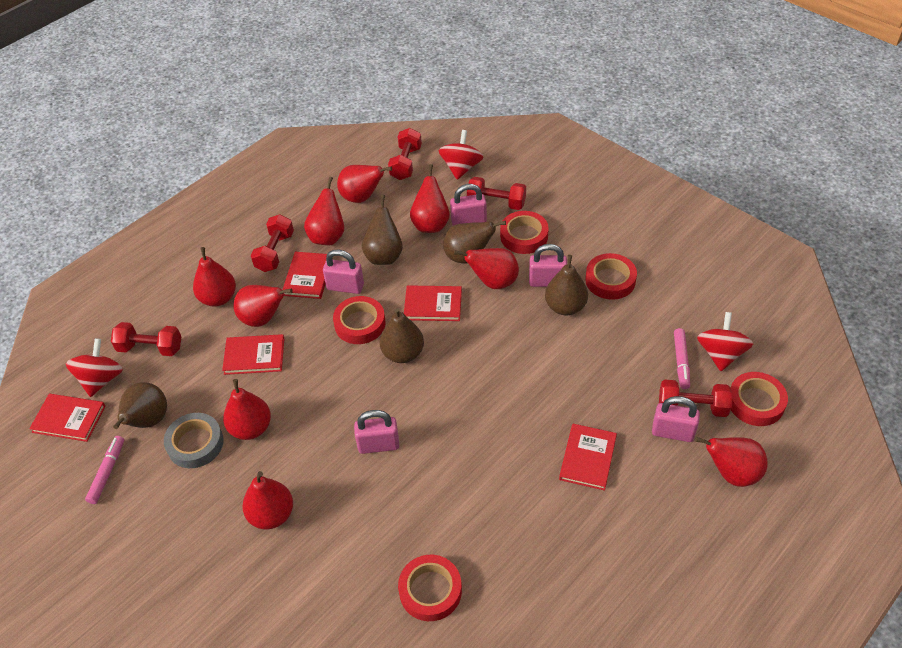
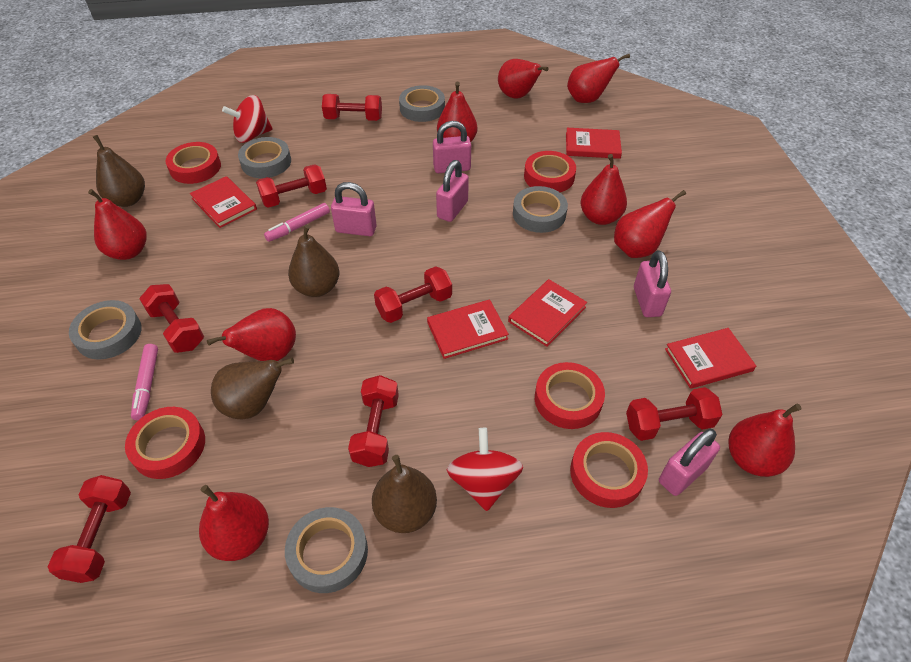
brown pear: 5 -> 4
grey tape: 1 -> 5
red dumbbell: 5 -> 7
red spinning top: 3 -> 2

